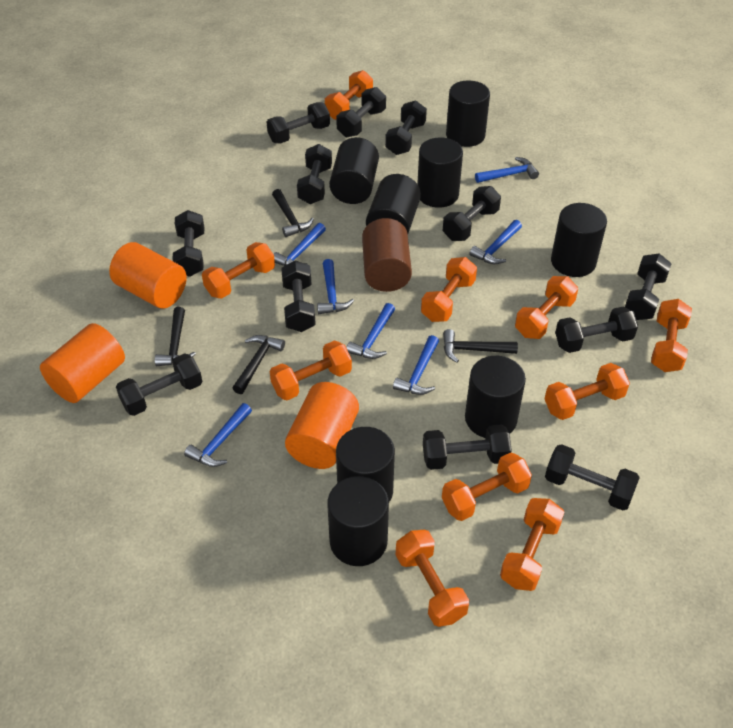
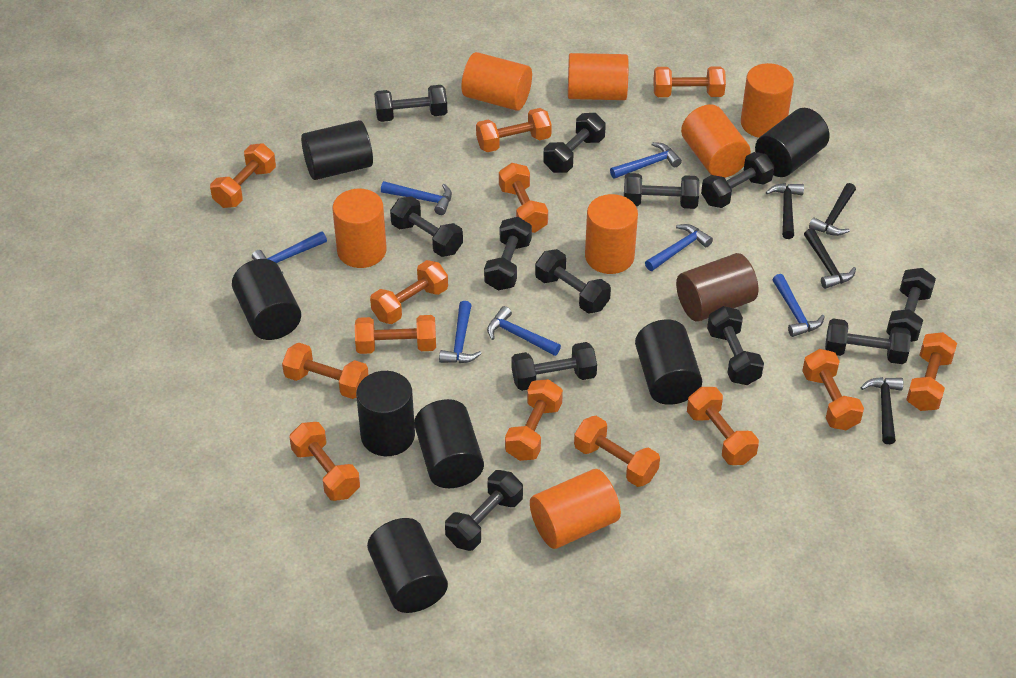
black cylinder: 8 -> 7
orange cylinder: 3 -> 7
orange dumbbell: 10 -> 13

